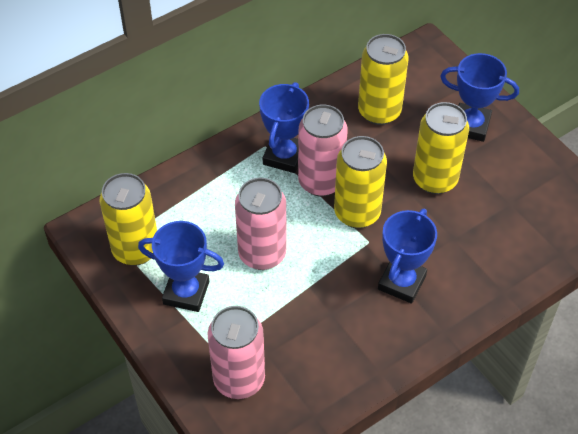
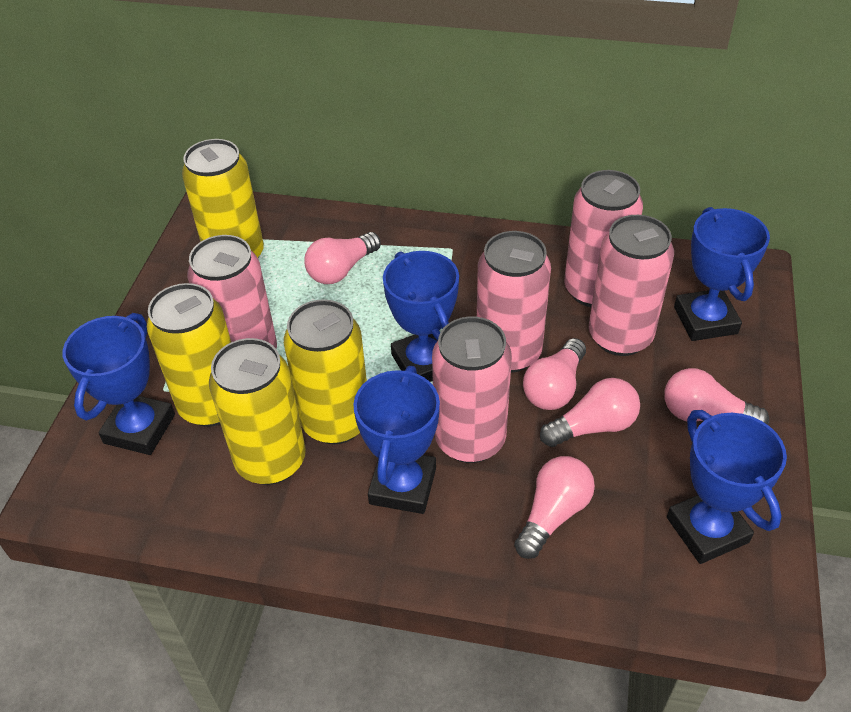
blue trophy: 4 -> 5
pink can: 3 -> 5
pink light bulb: 0 -> 5

